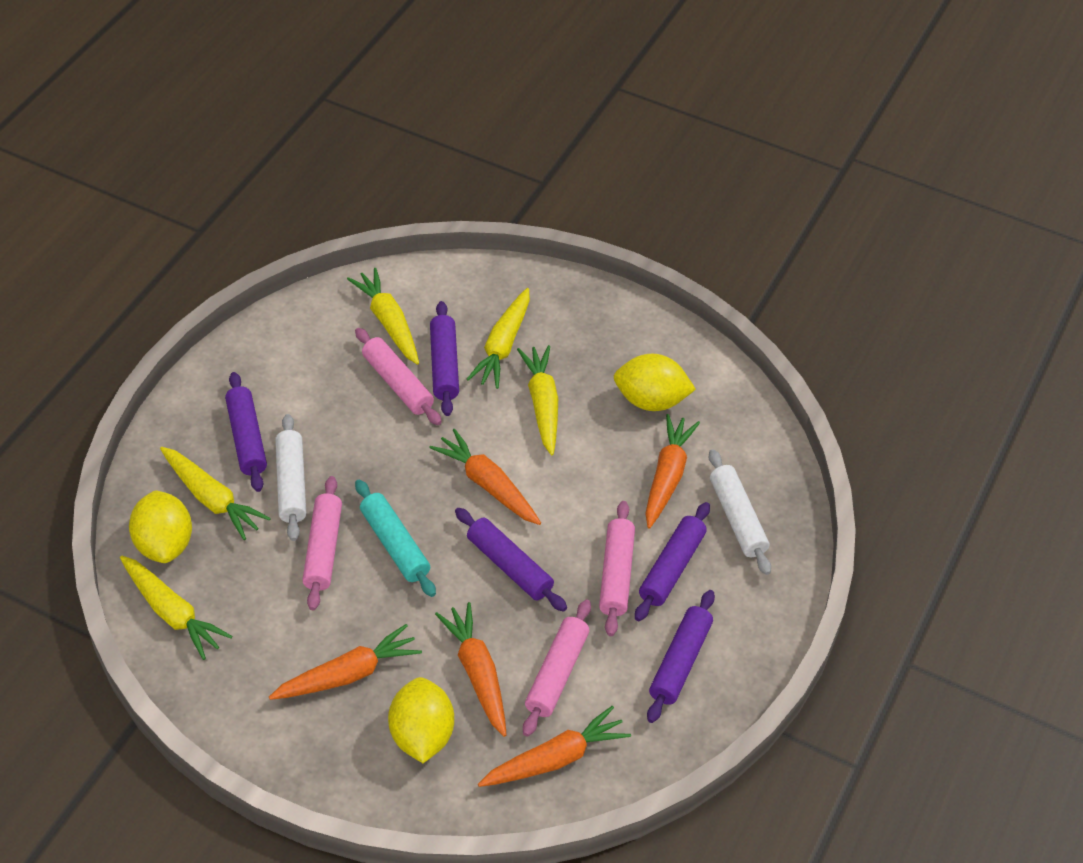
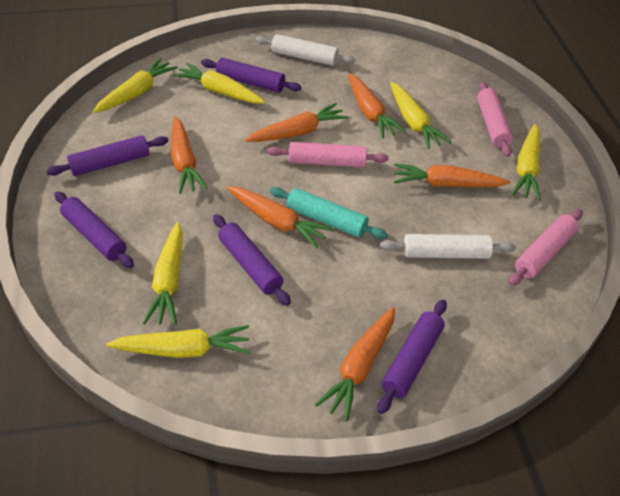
orange carrot: 5 -> 6
pink rolling pin: 4 -> 3
yellow carrot: 5 -> 6
yellow lemon: 3 -> 0

